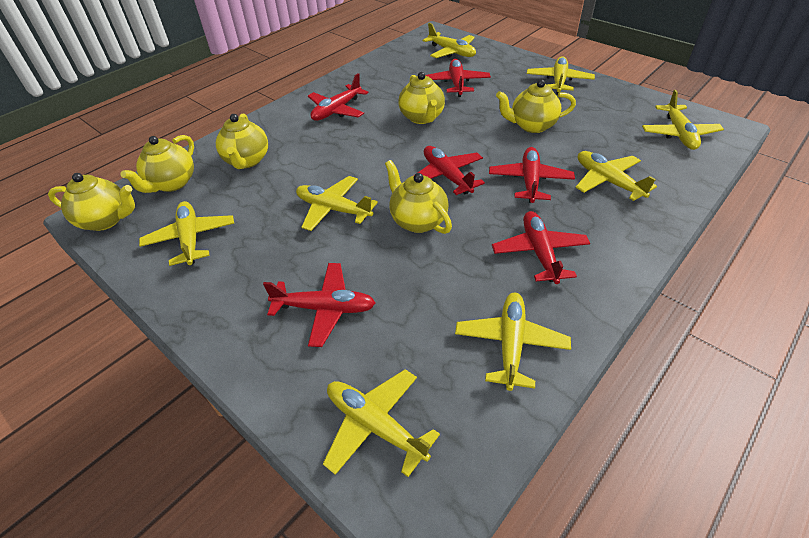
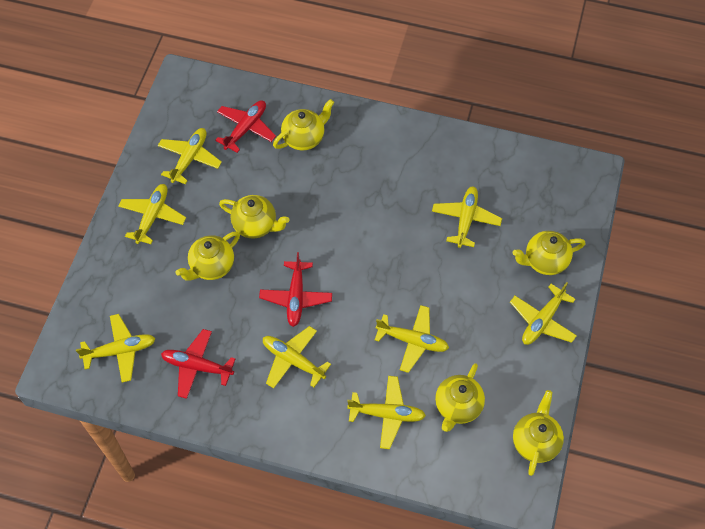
red plane: 6 -> 3

